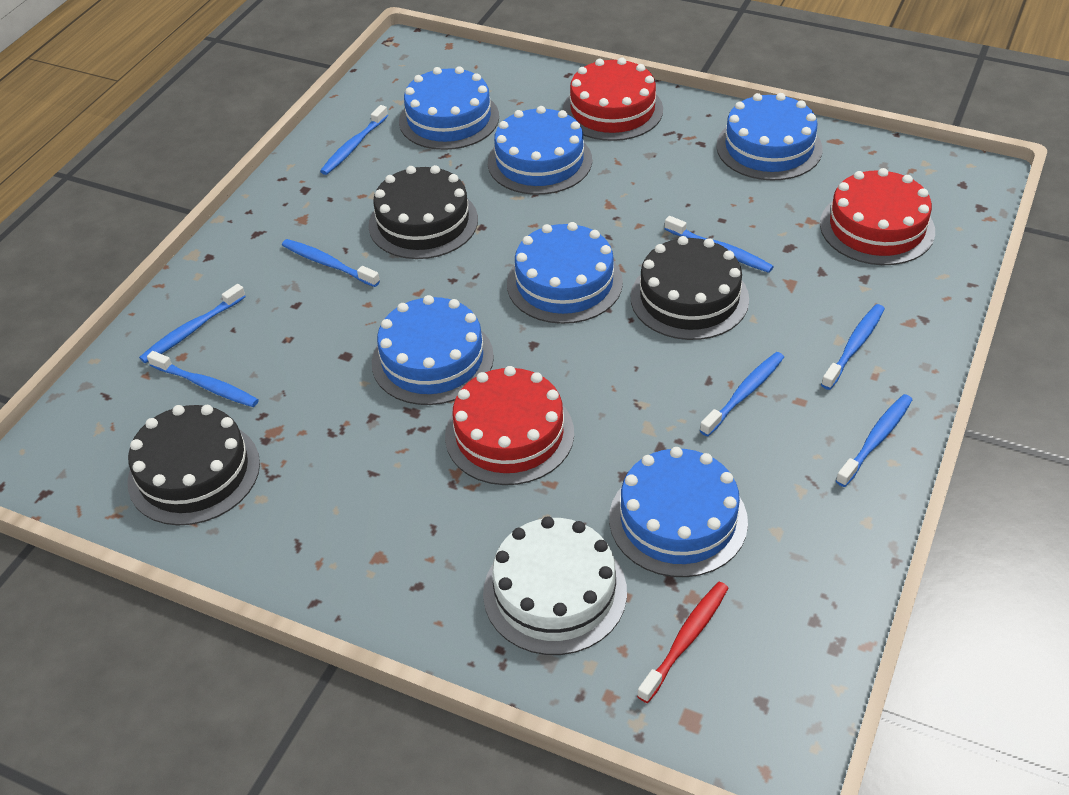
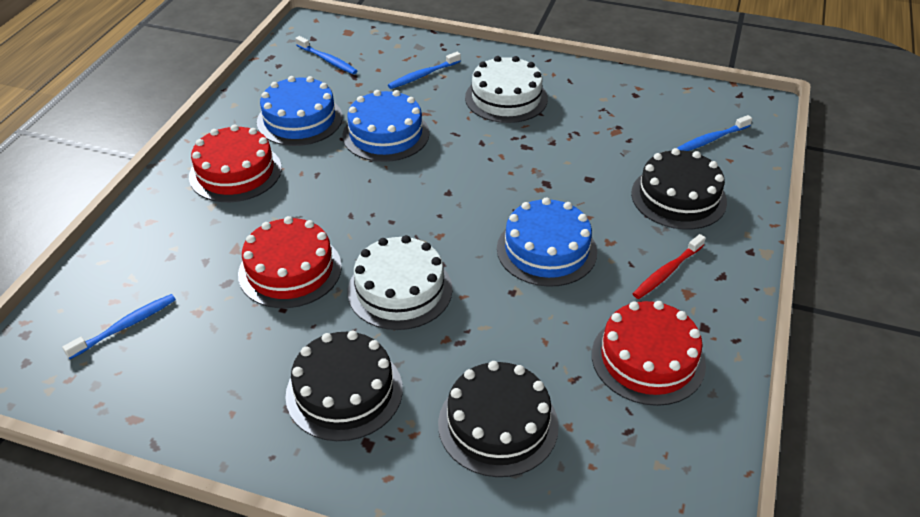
blue cake: 6 -> 3
blue toothbrush: 8 -> 4
white cake: 1 -> 2

